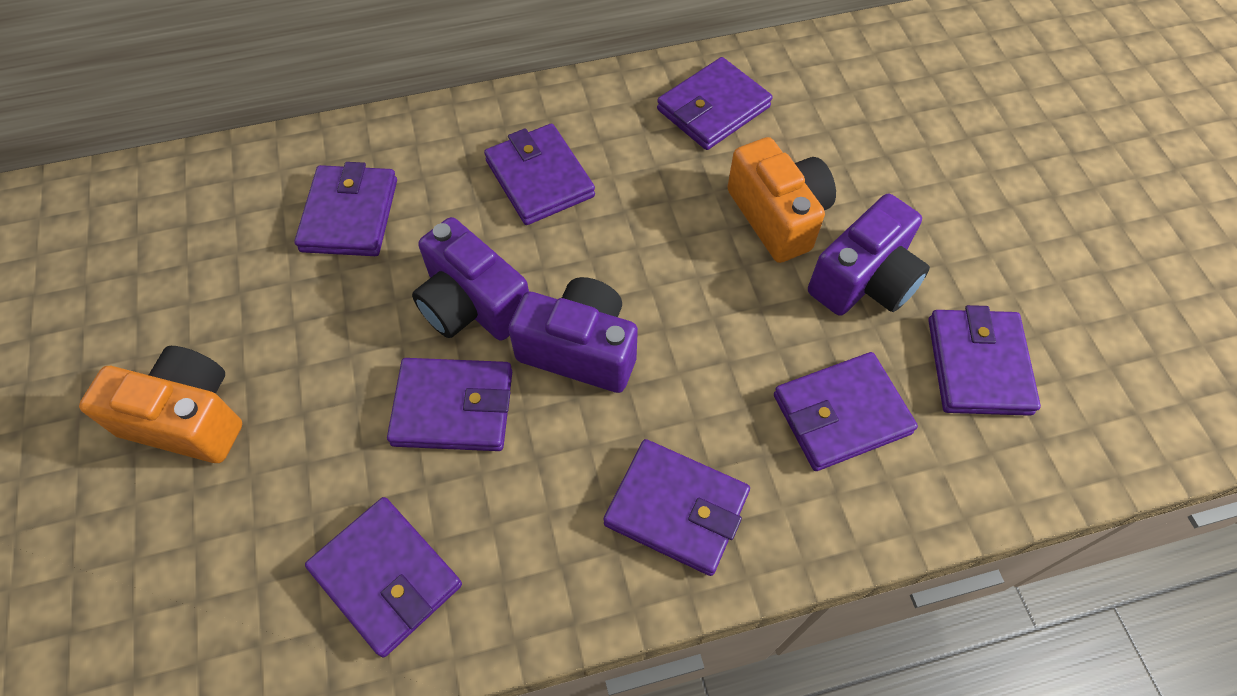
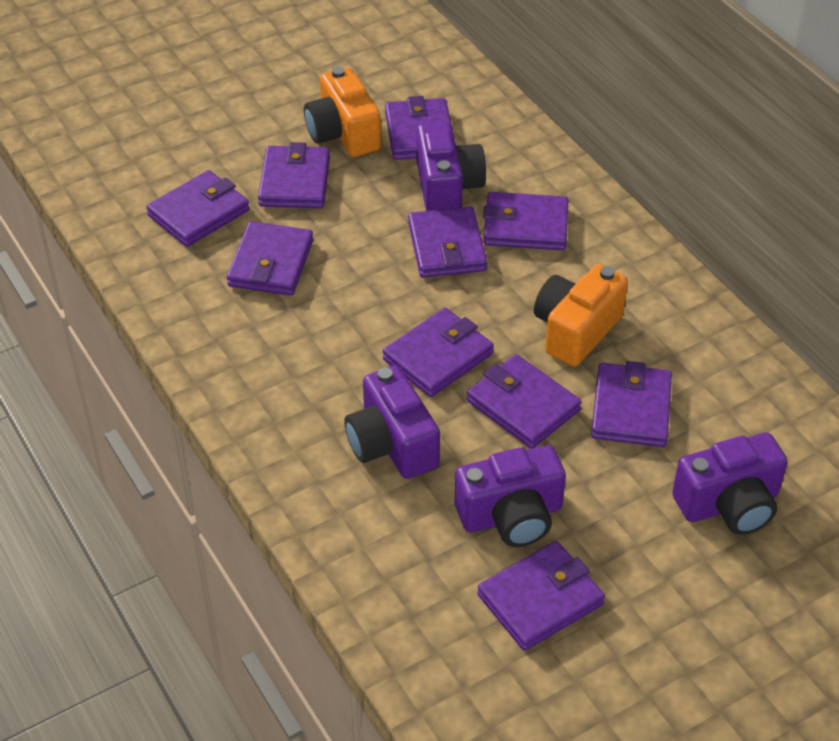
purple camera: 3 -> 4
purple wallet: 8 -> 10

